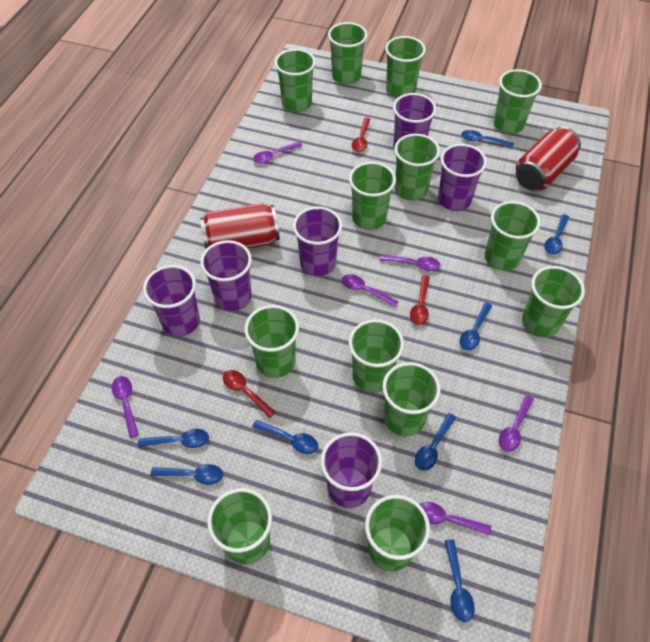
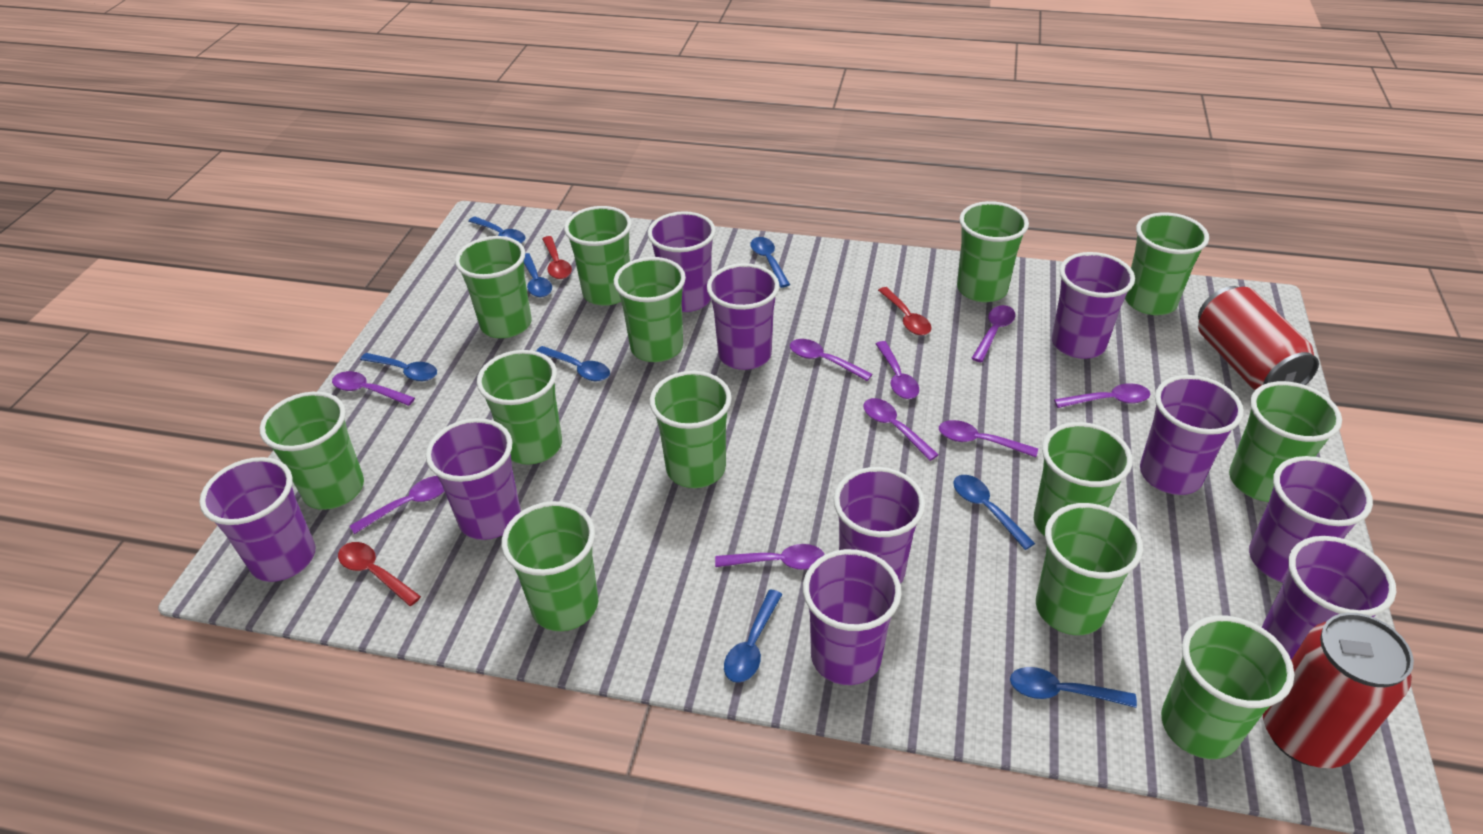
purple cup: 6 -> 10
purple spoon: 6 -> 9

